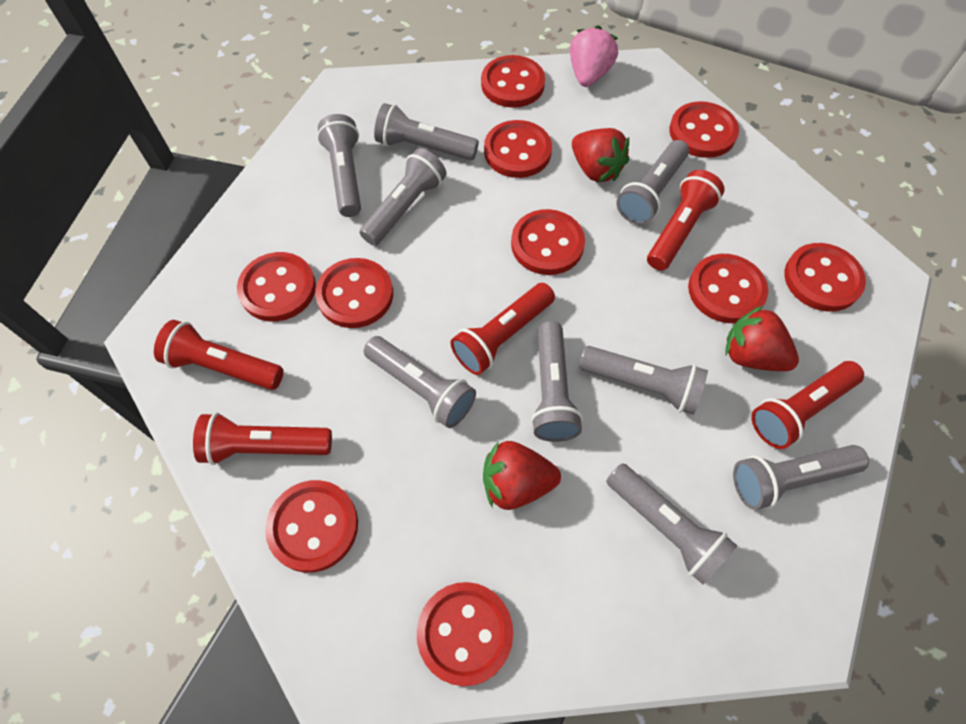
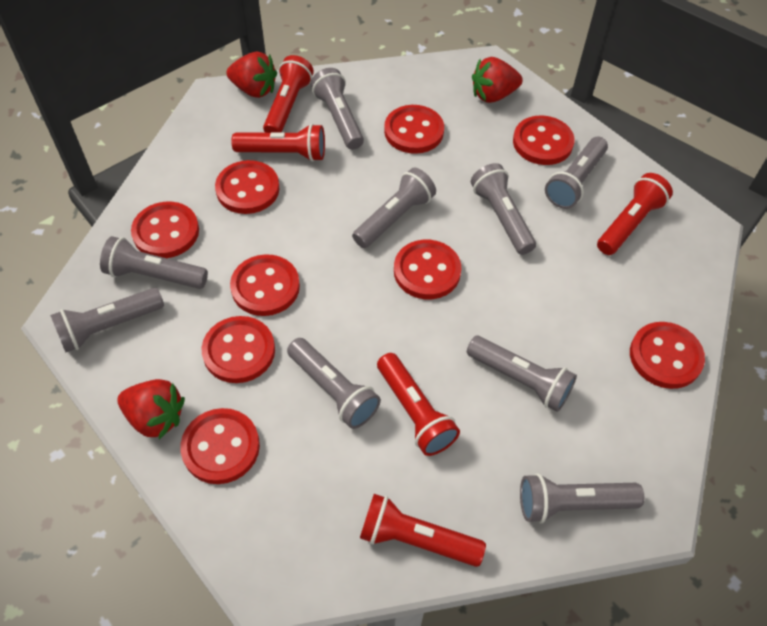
pink strawberry: 1 -> 0
red button: 10 -> 9

